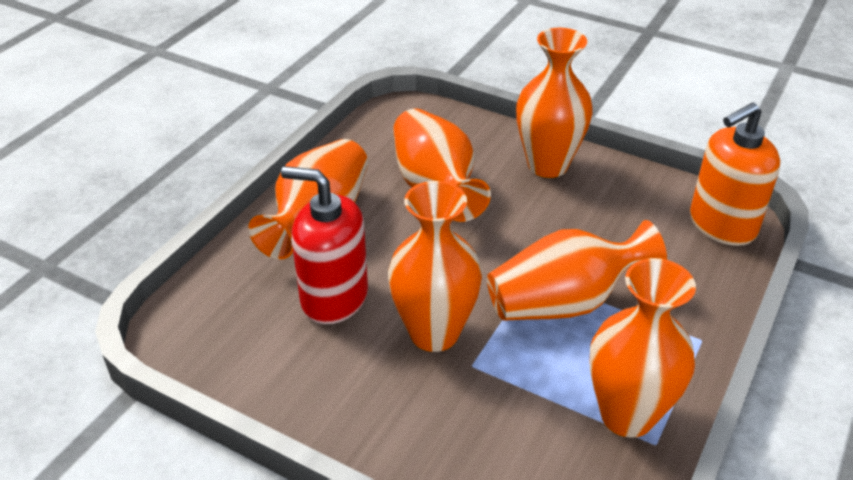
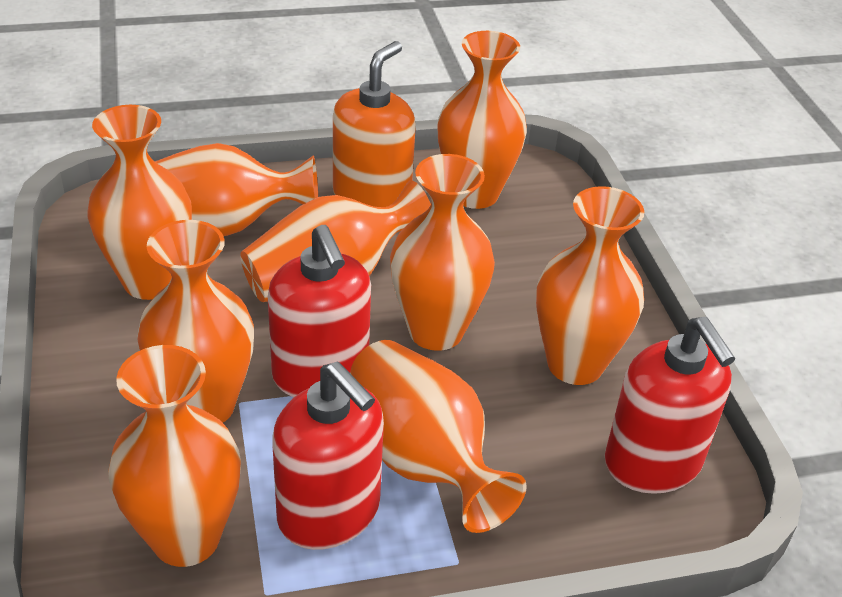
orange vase: 6 -> 9
red soap dispenser: 1 -> 3

